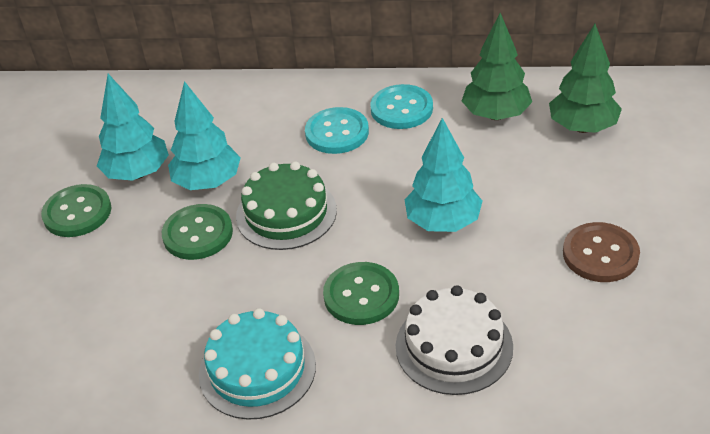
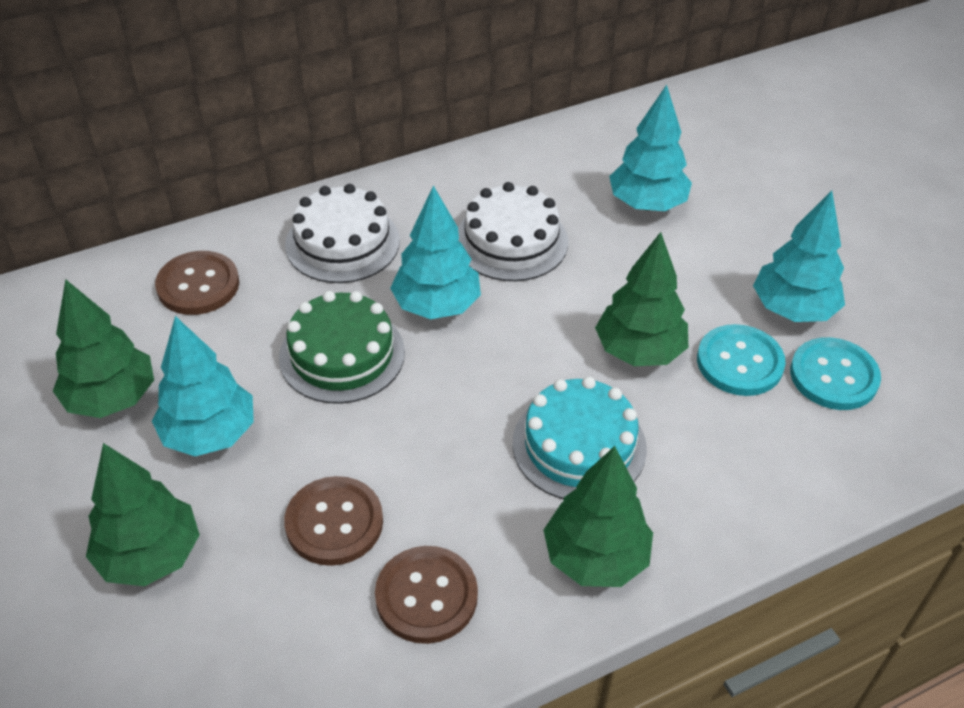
brown button: 1 -> 3
green button: 3 -> 0
green tree: 2 -> 4
turquoise tree: 3 -> 4
white cake: 1 -> 2

